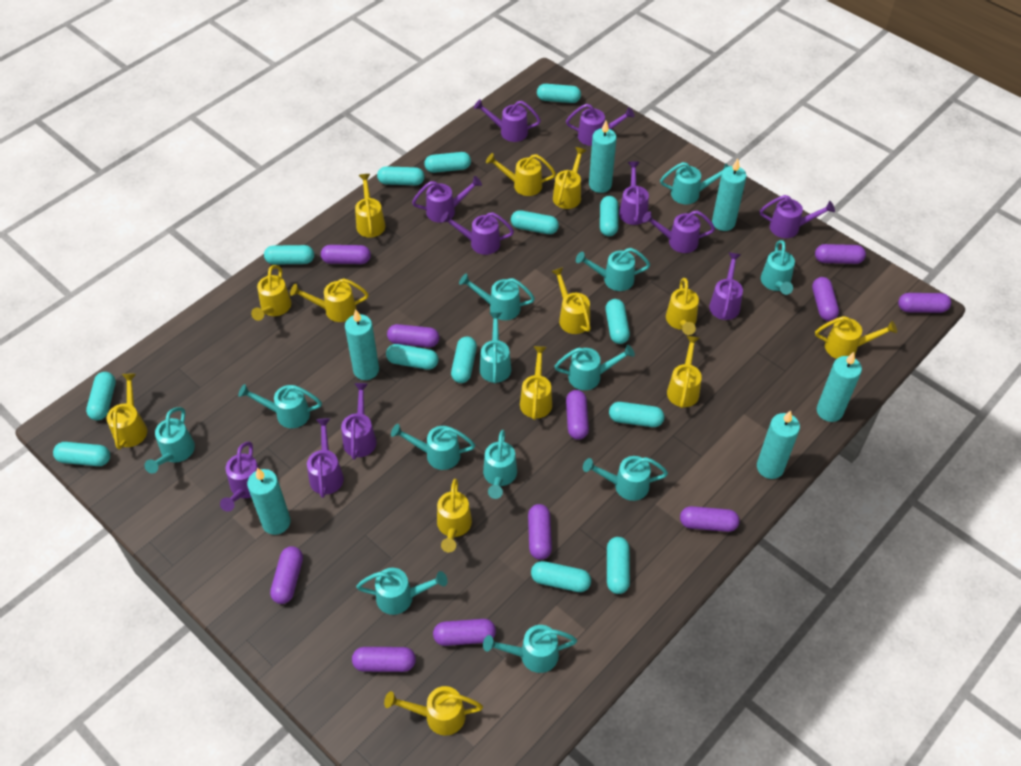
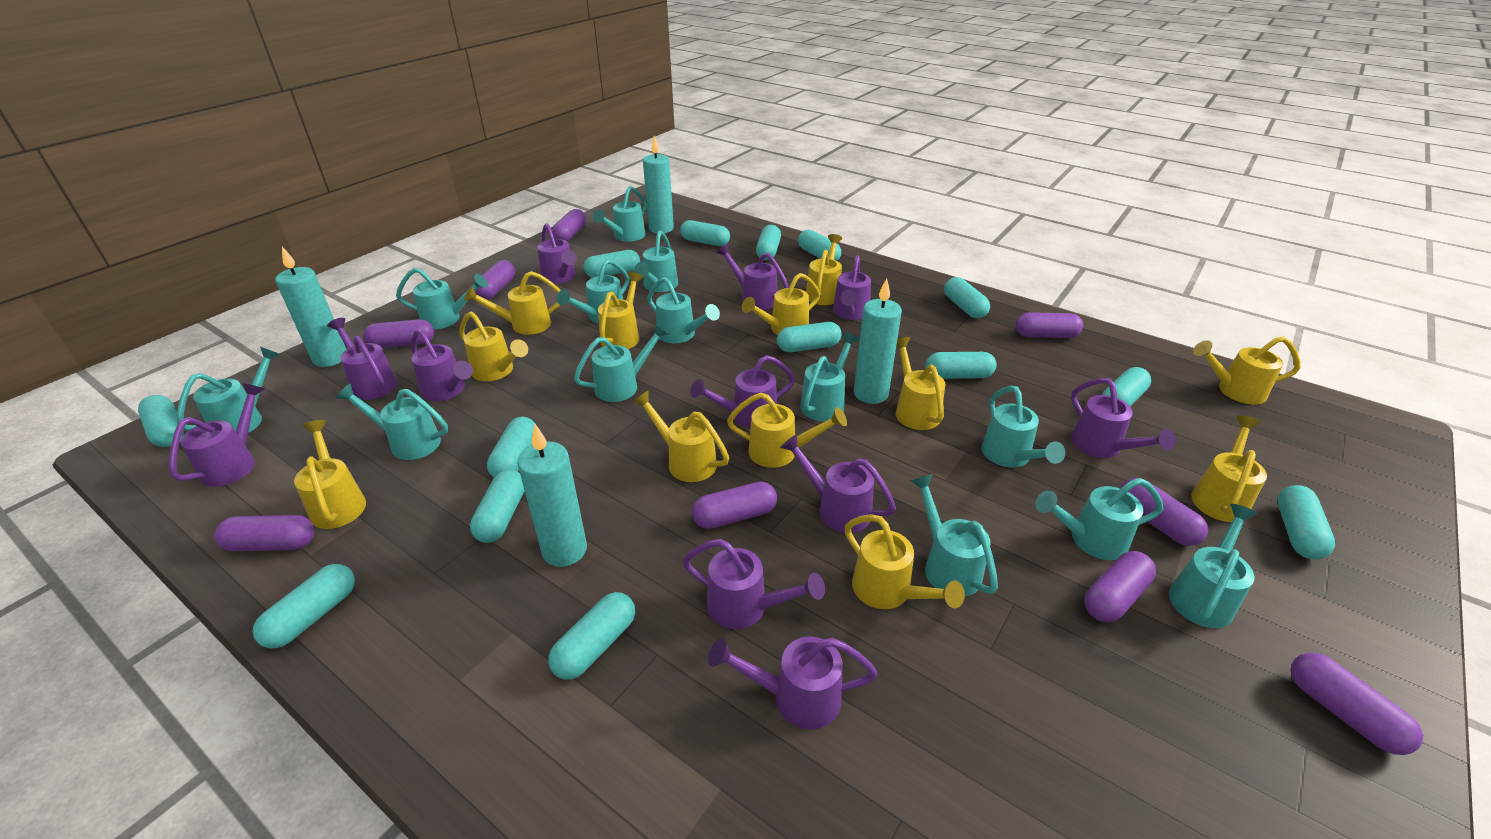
purple capsule: 11 -> 9
turquoise candle: 6 -> 4
yellow watering can: 13 -> 12

